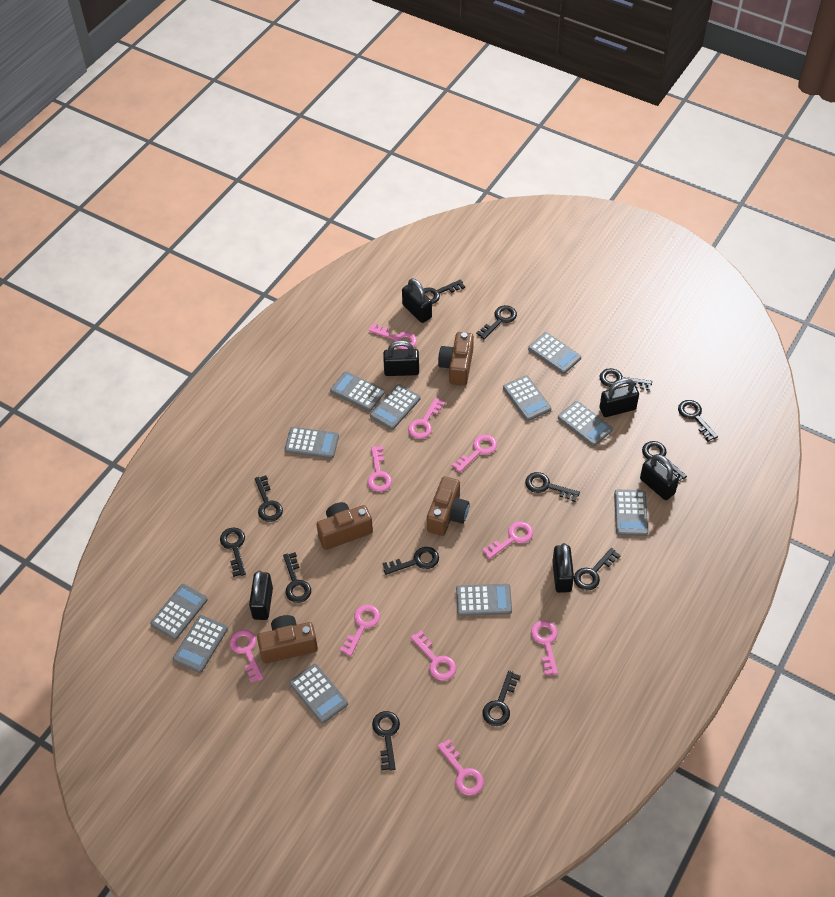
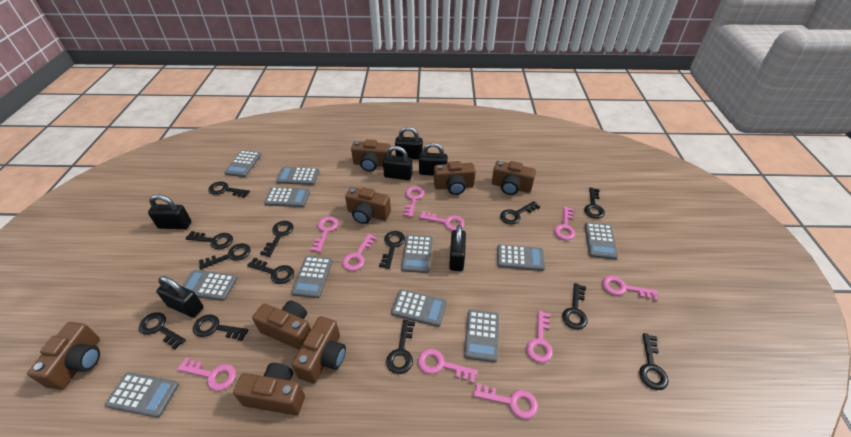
brown camera: 4 -> 8

